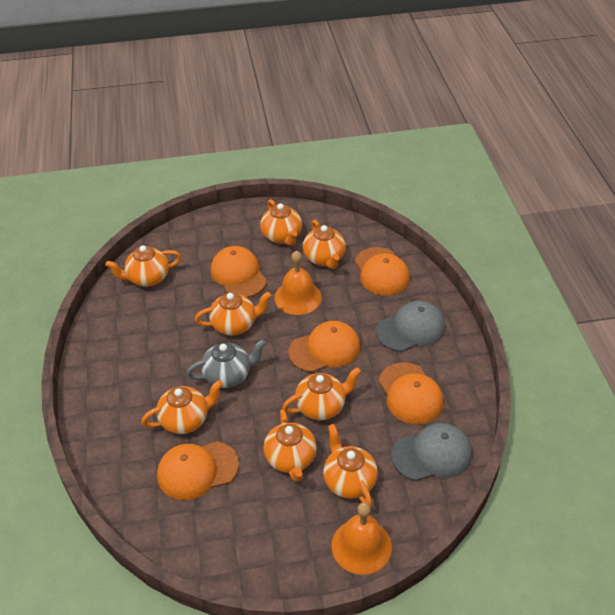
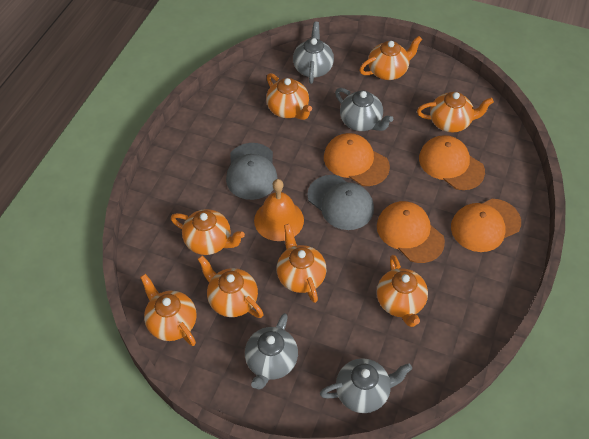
grey teapot: 1 -> 4
orange bell: 2 -> 1
orange cap: 5 -> 4

